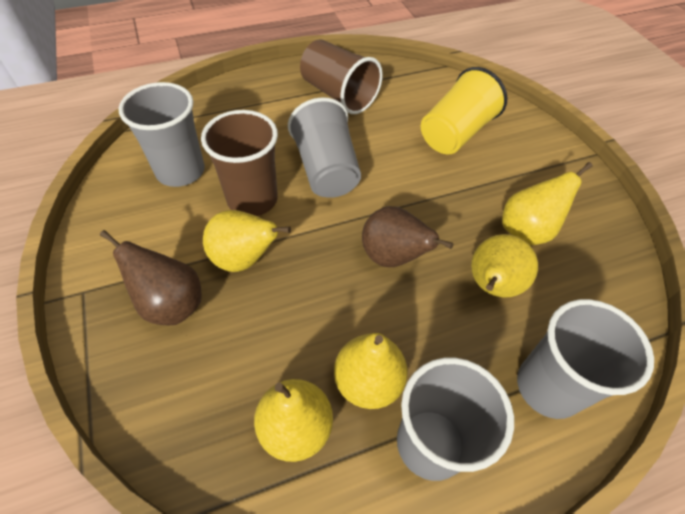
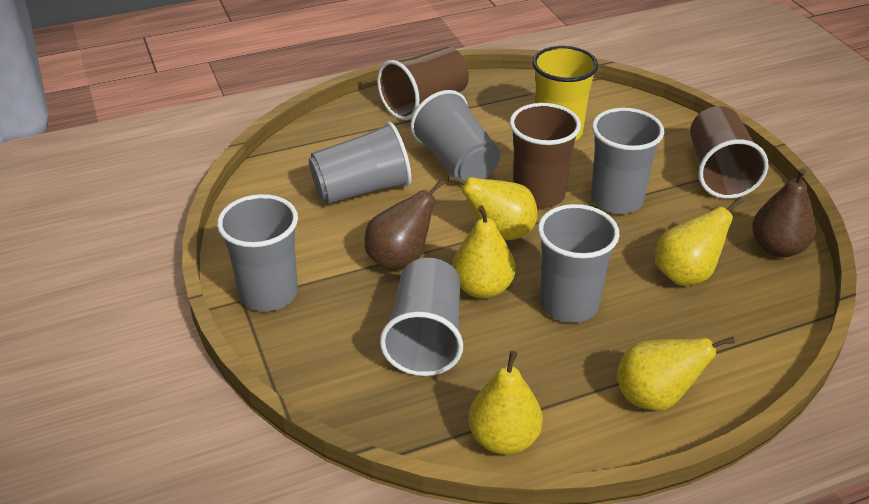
brown cup: 2 -> 3
grey cup: 4 -> 6

